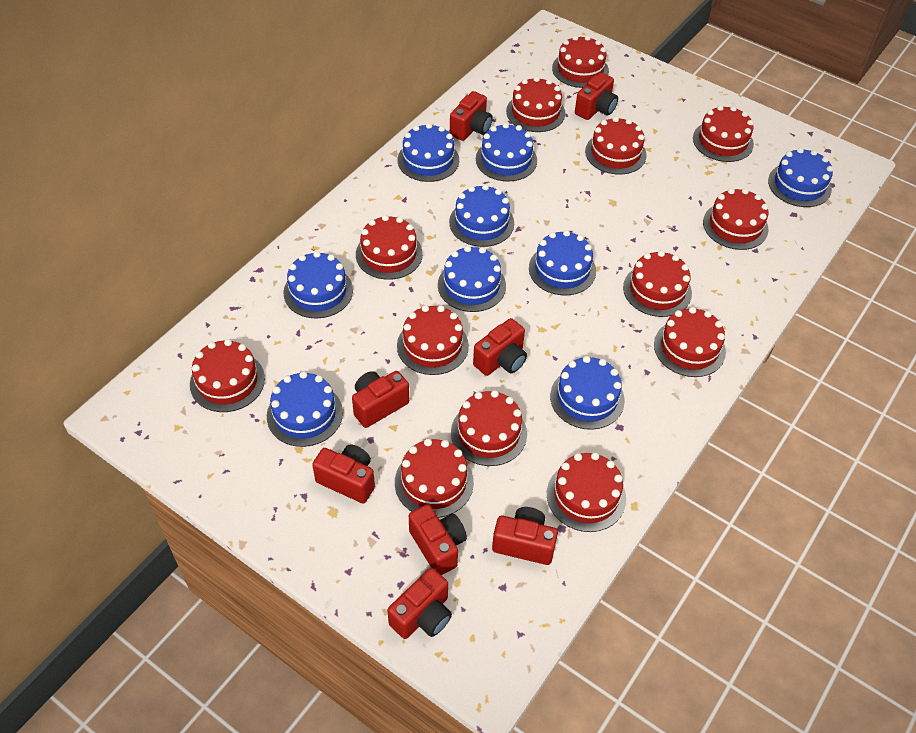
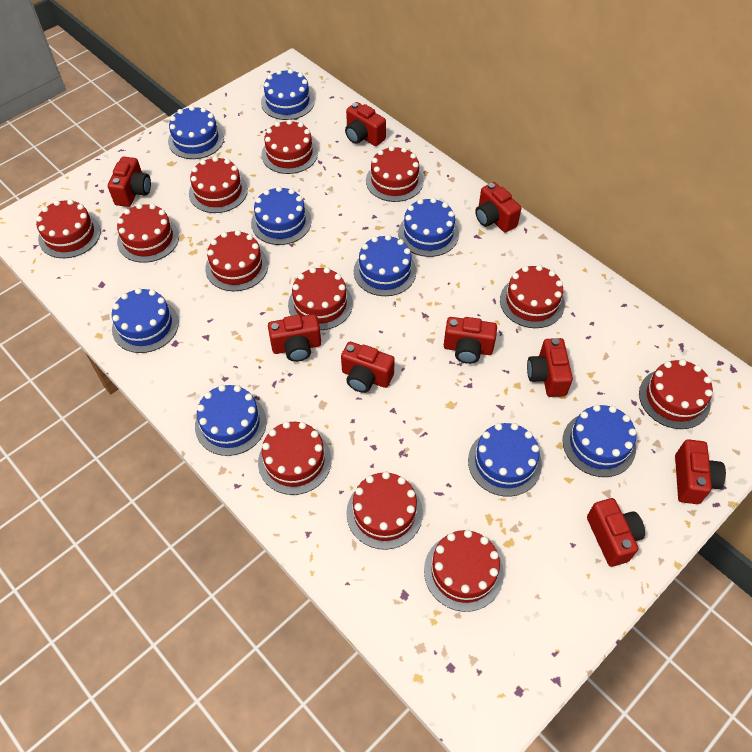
red cake: 13 -> 12
red camera: 8 -> 9

